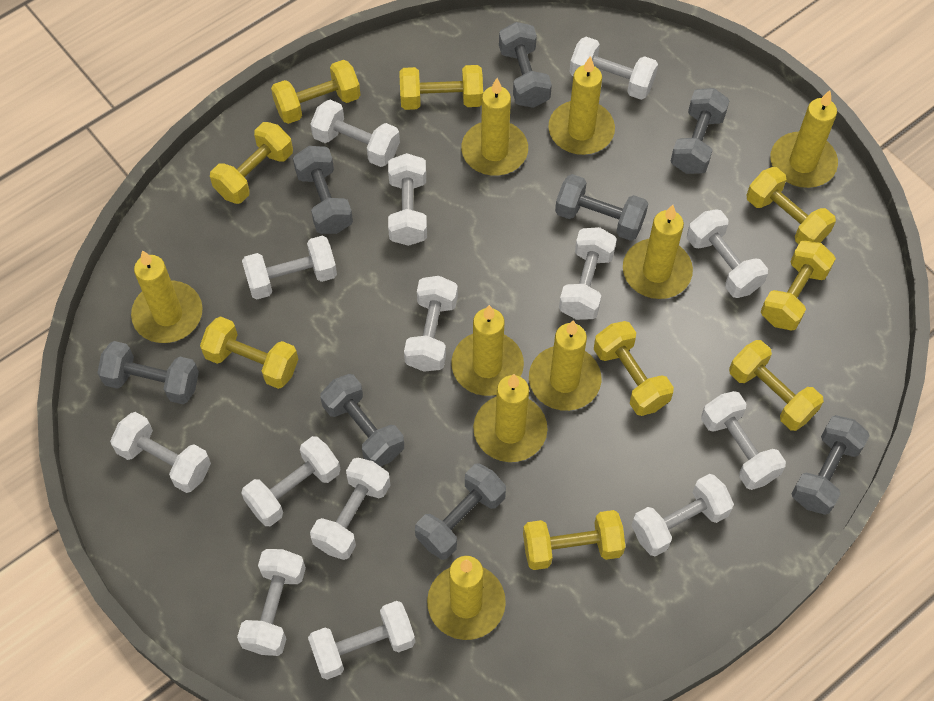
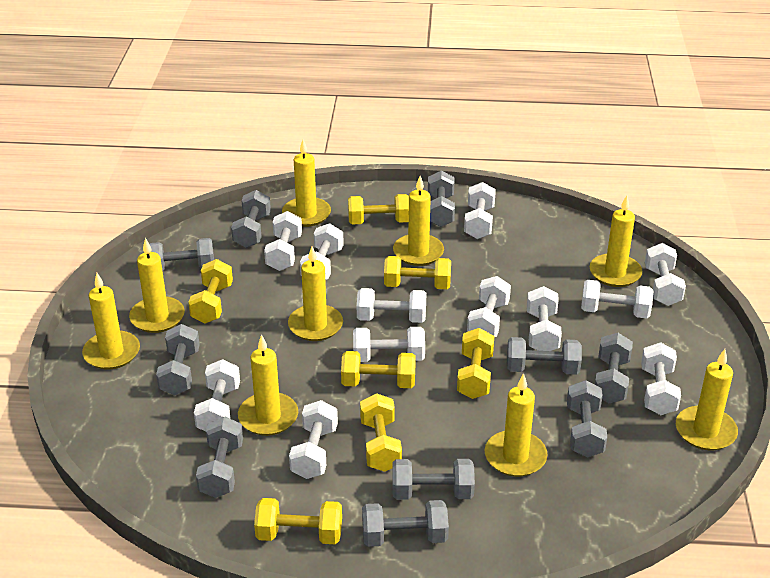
grey dumbbell: 8 -> 10
white dumbbell: 14 -> 12
yellow dumbbell: 9 -> 7

